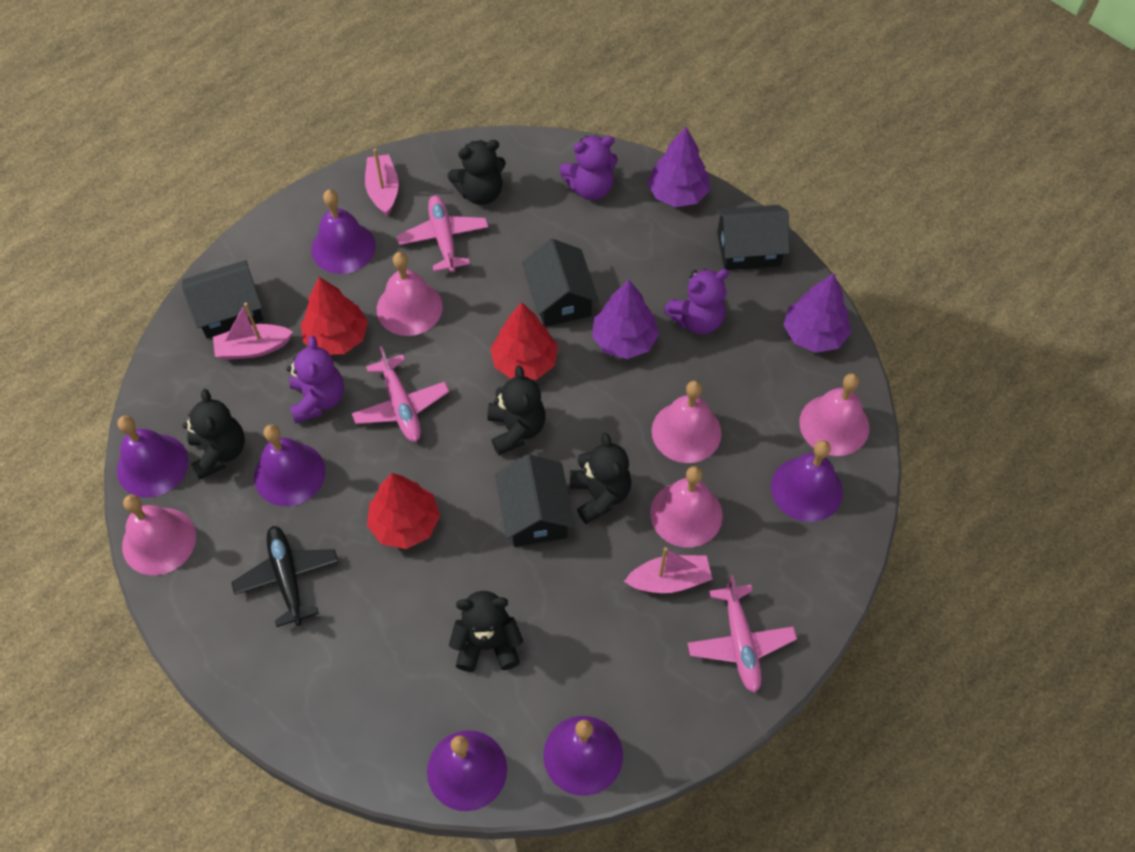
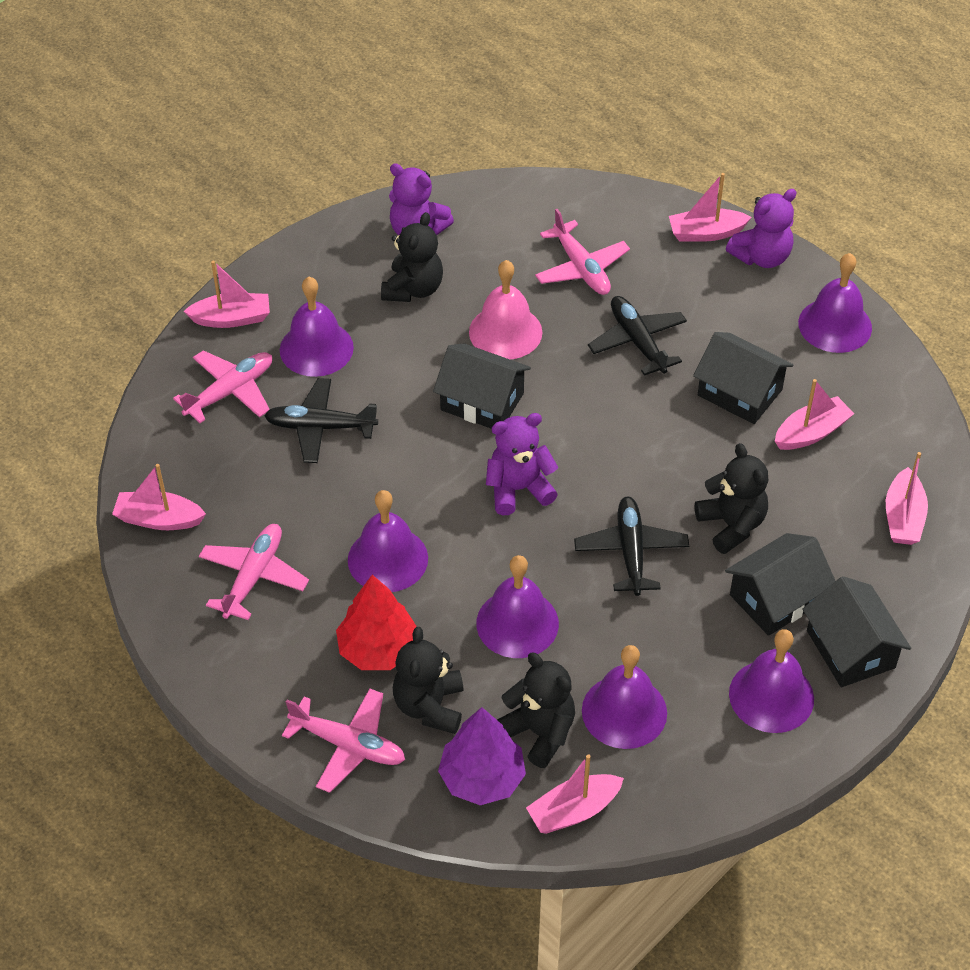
black plane: 1 -> 3
black teddy bear: 5 -> 4
pink bell: 5 -> 1
pink boat: 3 -> 6
pink plane: 3 -> 4
purple tree: 3 -> 1
red tree: 3 -> 1

